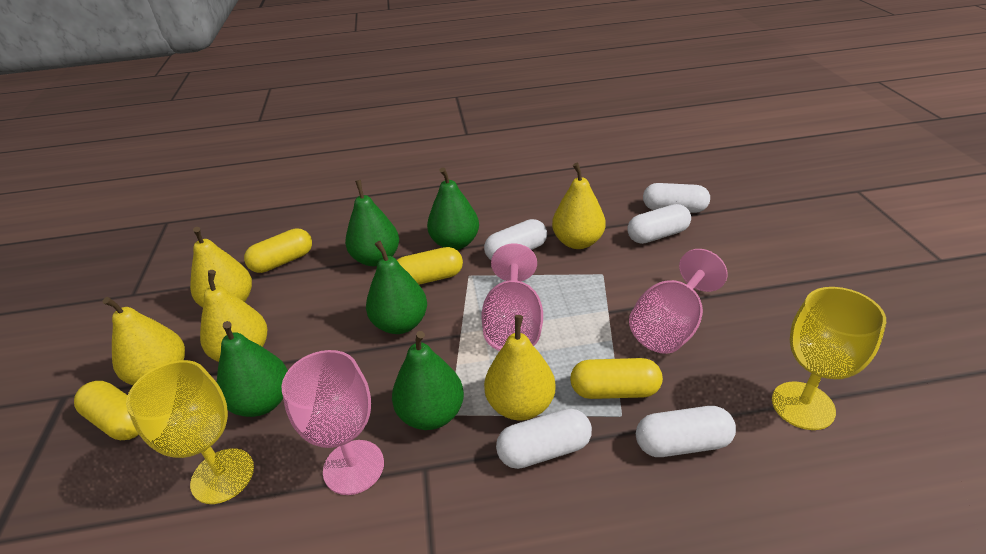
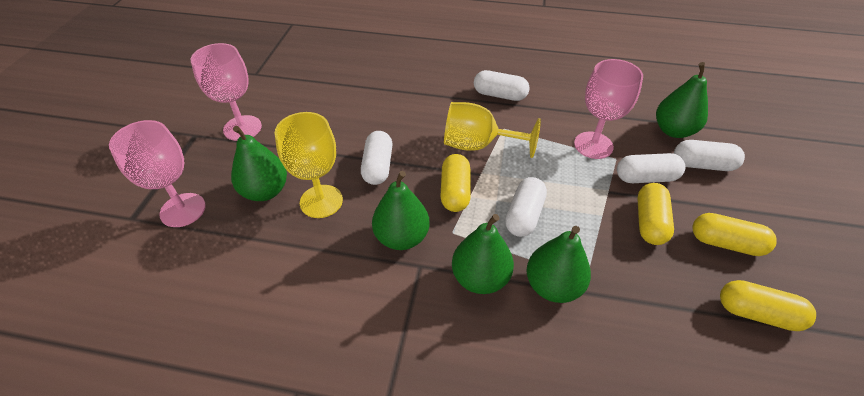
yellow pear: 5 -> 0

